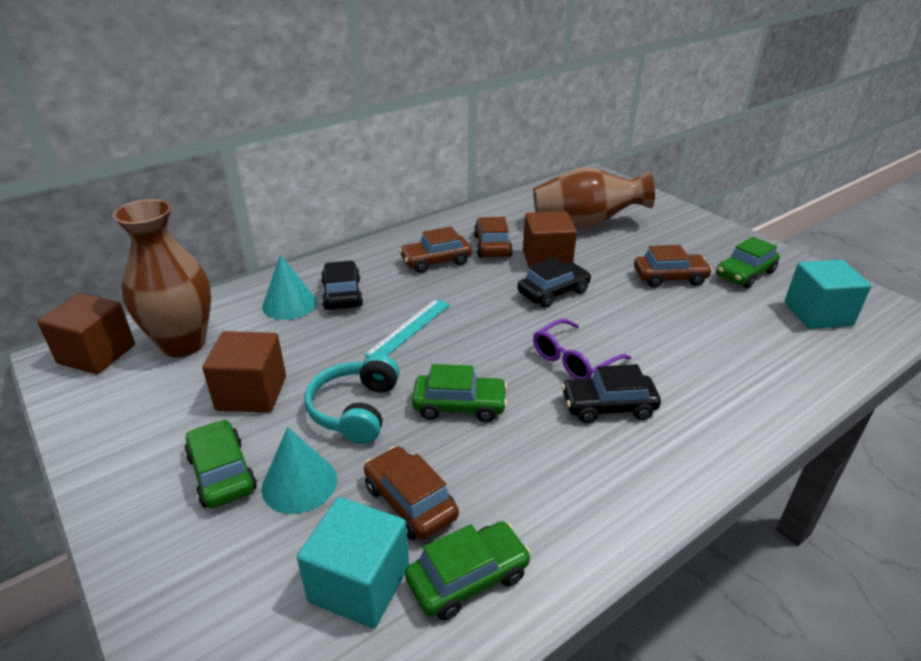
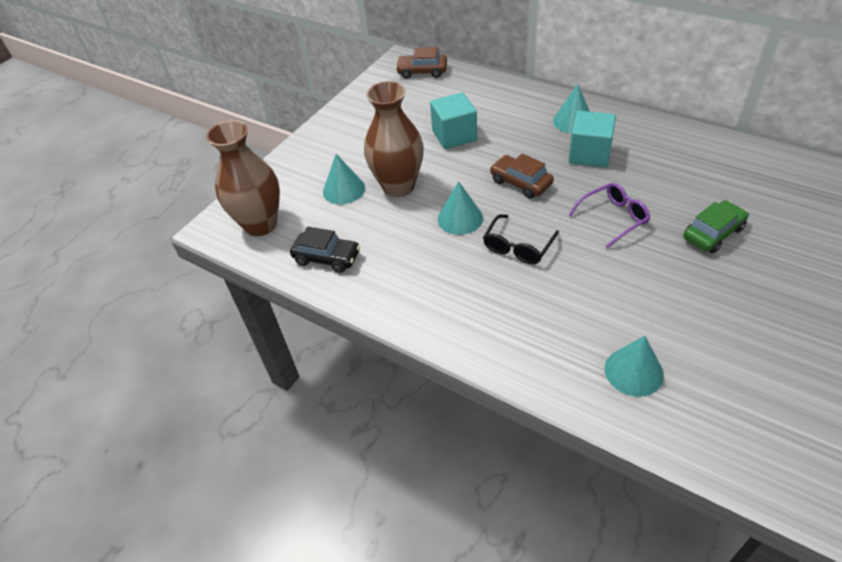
black car: 3 -> 1
black glasses: 0 -> 1
brown car: 4 -> 2
brown cube: 3 -> 0
green car: 4 -> 1
turquoise cone: 2 -> 4
turquoise headphones: 1 -> 0
turquoise ruler: 1 -> 0

